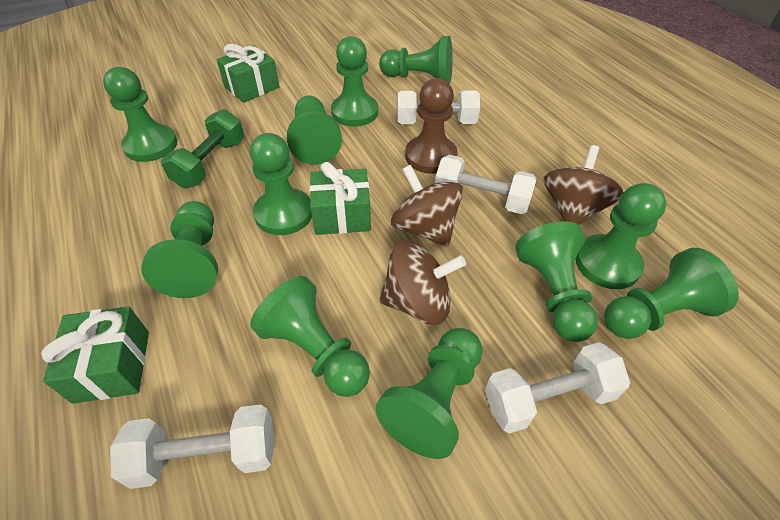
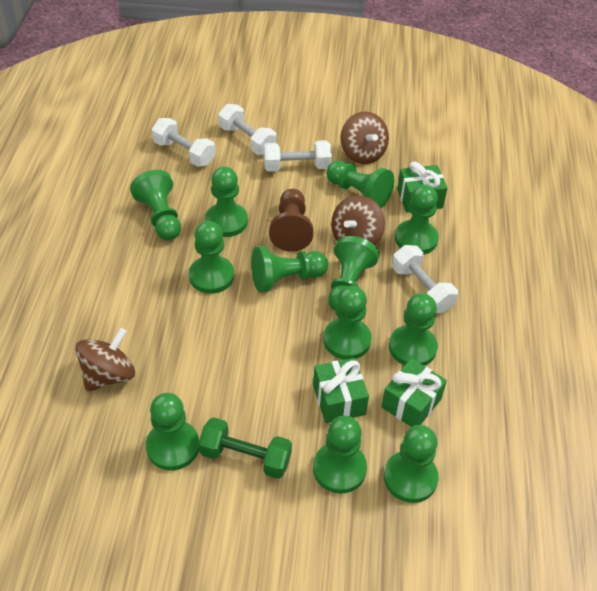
green pawn: 11 -> 12

